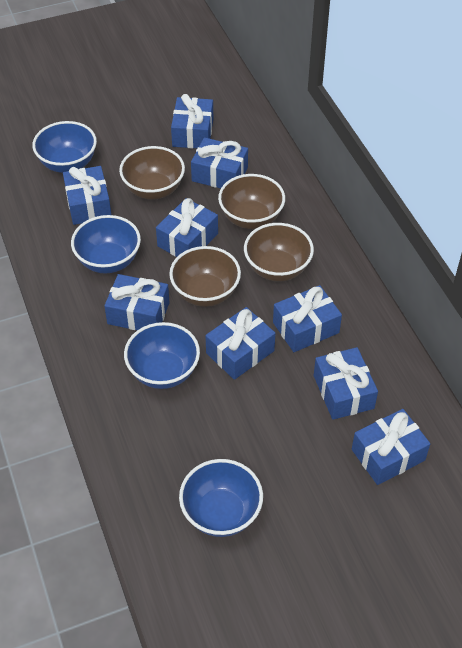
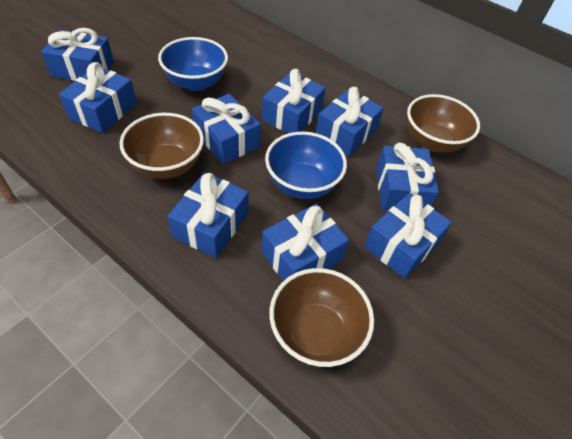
blue bowl: 4 -> 2
brown bowl: 4 -> 3

